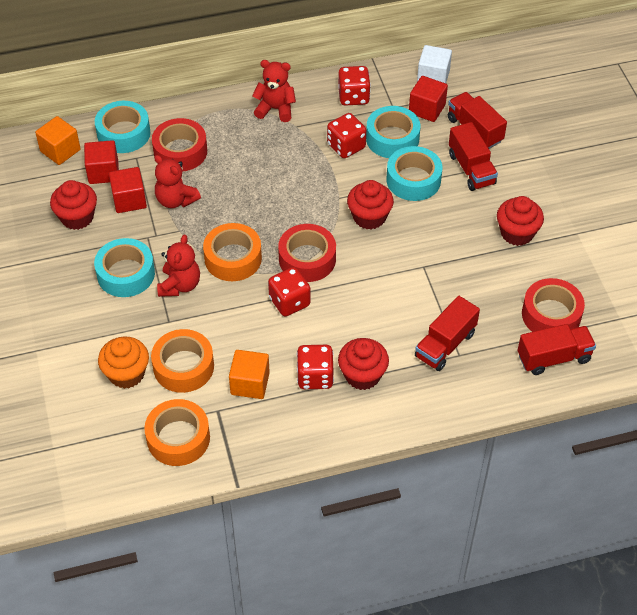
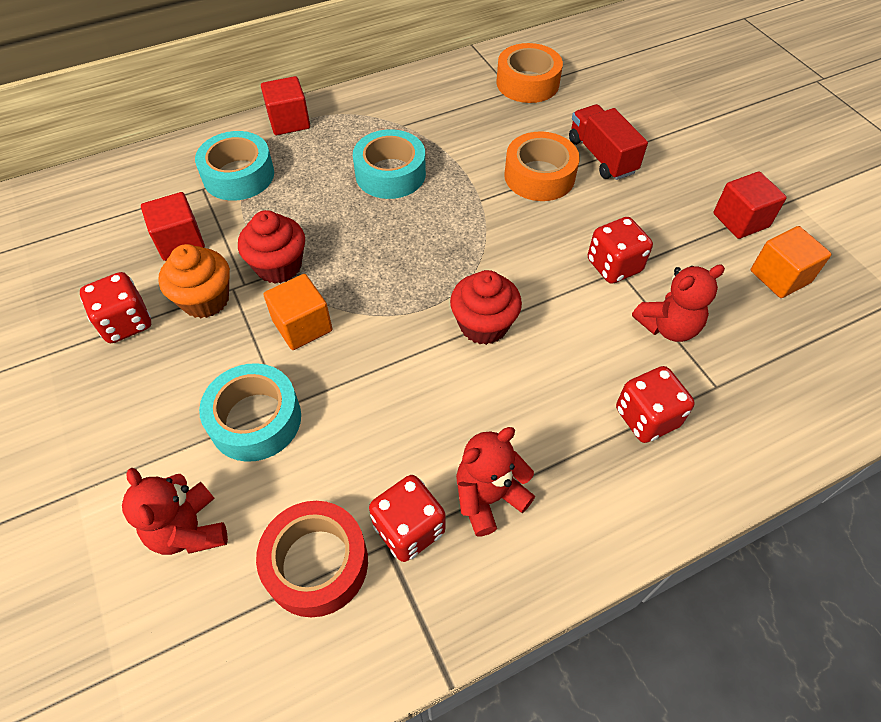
orange tape: 3 -> 2
red cupcake: 4 -> 2
red tape: 3 -> 1
red truck: 4 -> 1
turquoise tape: 4 -> 3
white cube: 1 -> 0

